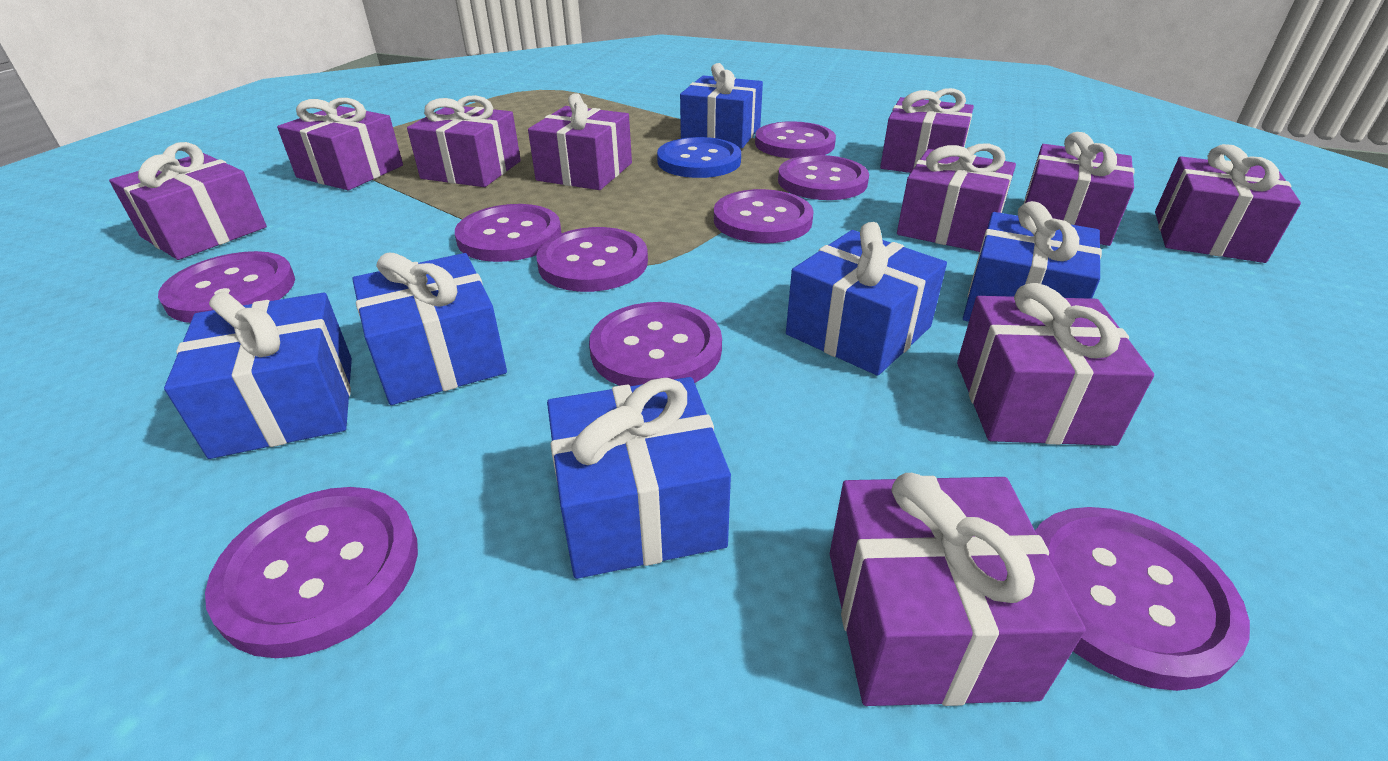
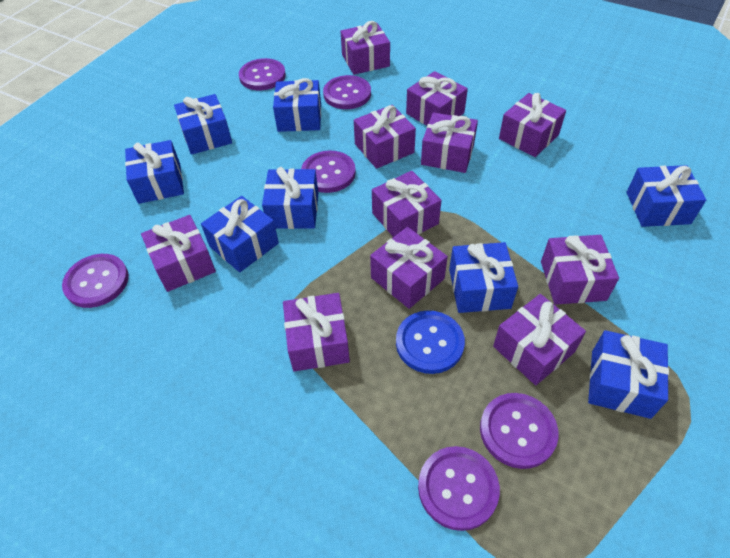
blue gift: 6 -> 8
purple button: 9 -> 6
purple gift: 10 -> 11

